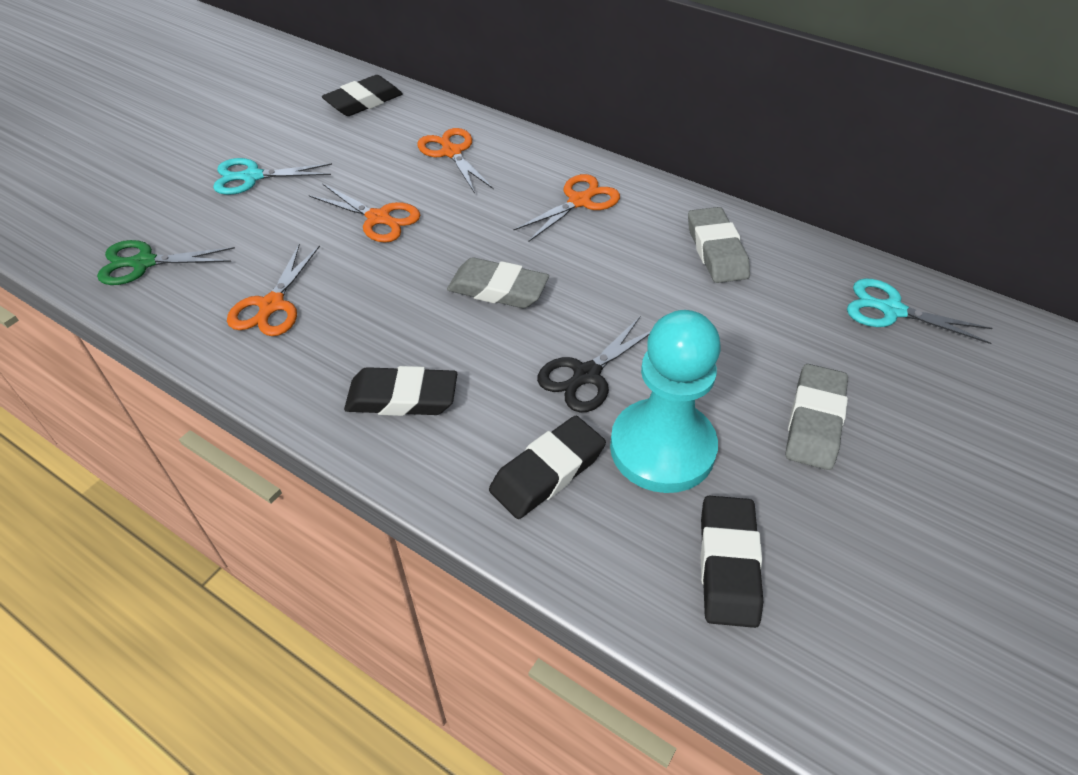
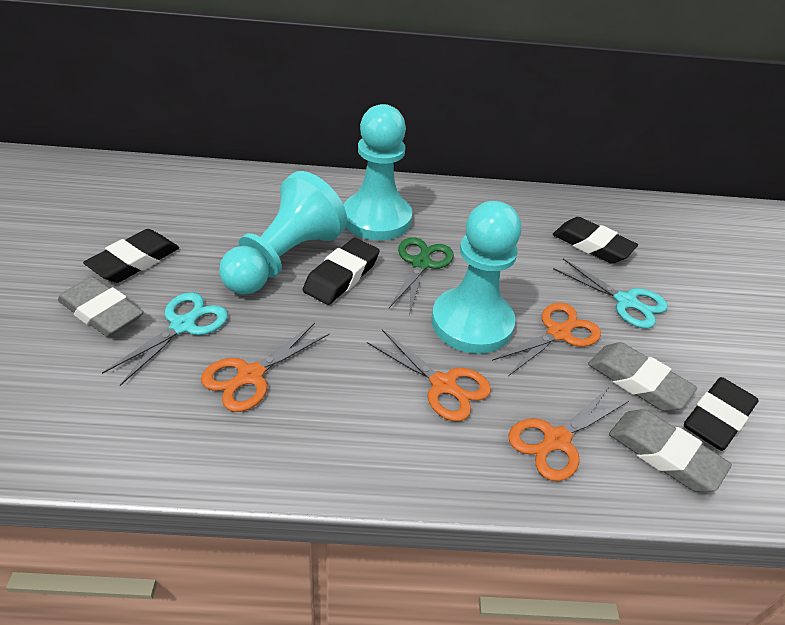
black scissors: 1 -> 0
turquoise pawn: 1 -> 3

